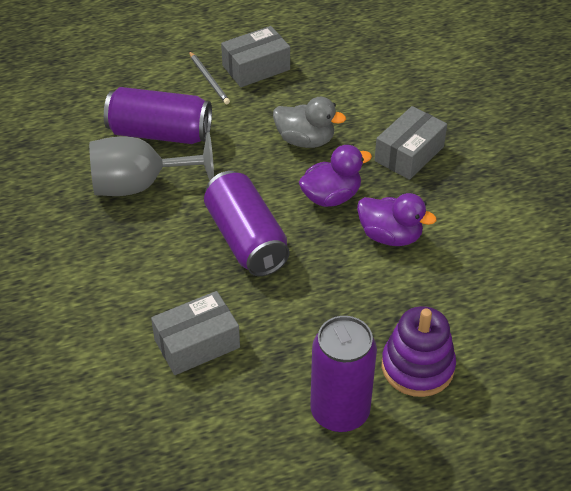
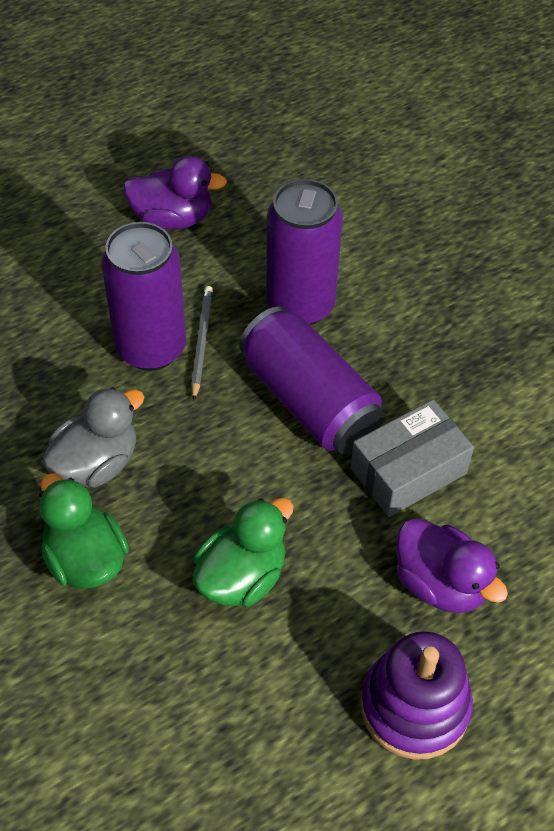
green duck: 0 -> 2
grey box: 3 -> 1
grey goblet: 1 -> 0

